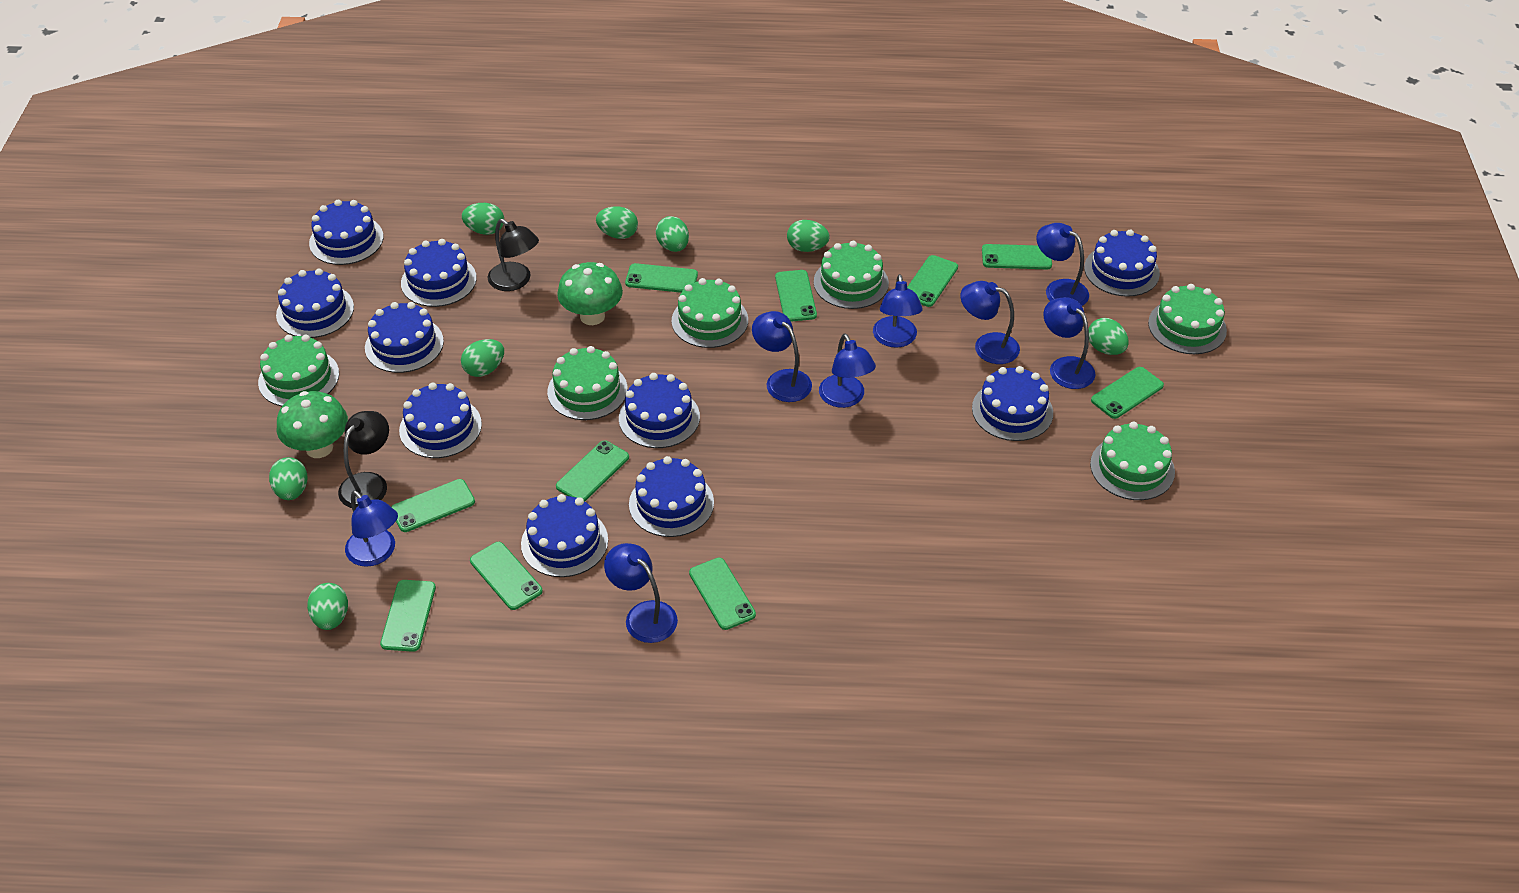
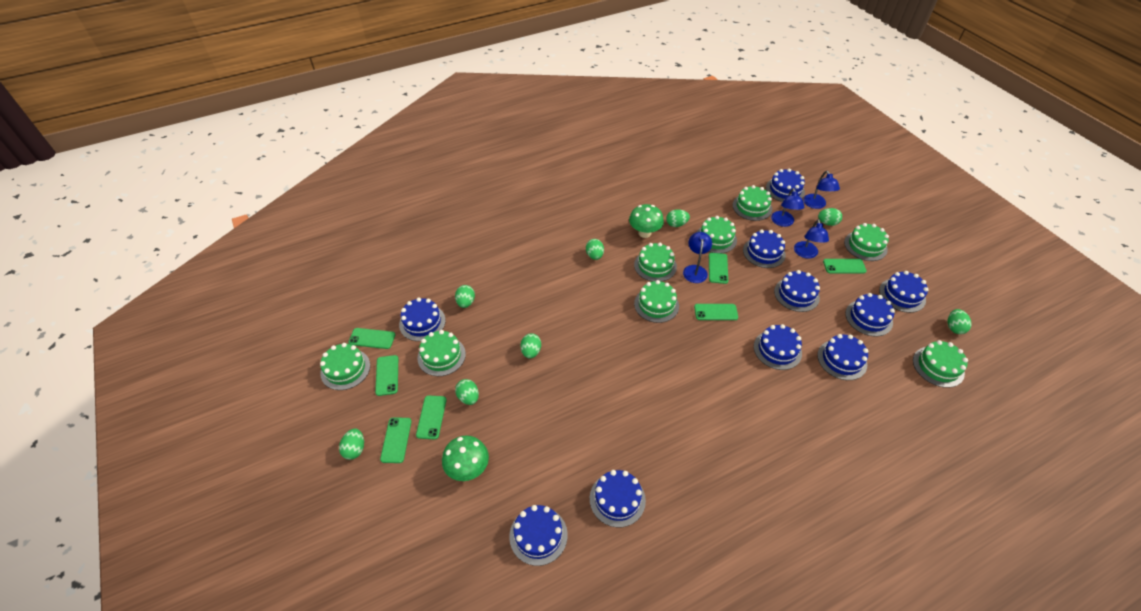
black lamp: 2 -> 0
blue lamp: 8 -> 4
green cake: 6 -> 8
green phone: 10 -> 7

